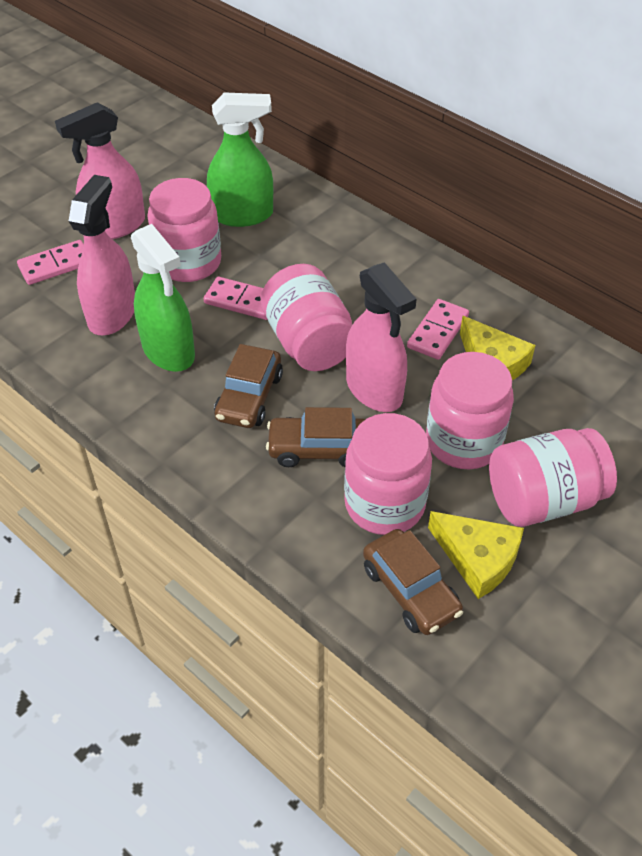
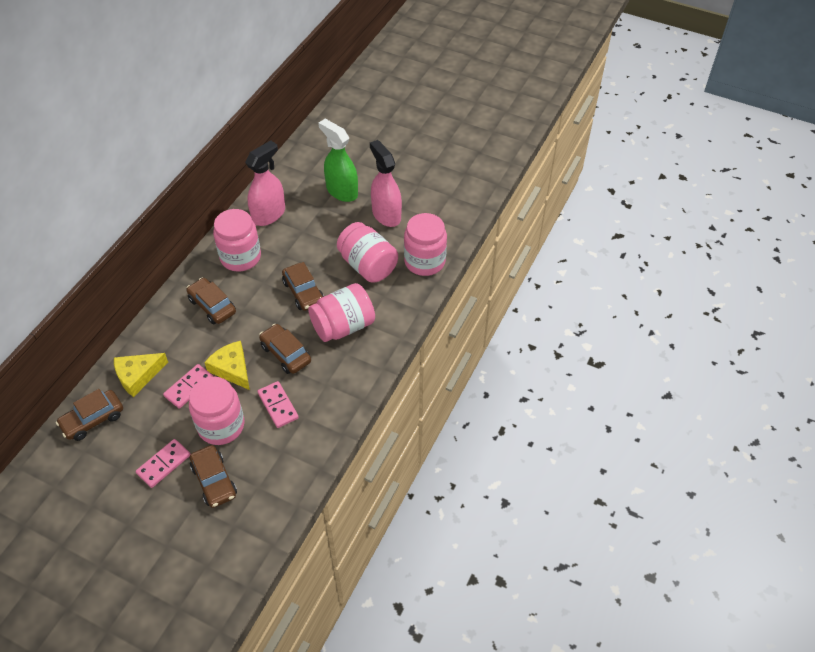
brown car: 3 -> 5
green spray bottle: 2 -> 1
pink spray bottle: 3 -> 2

